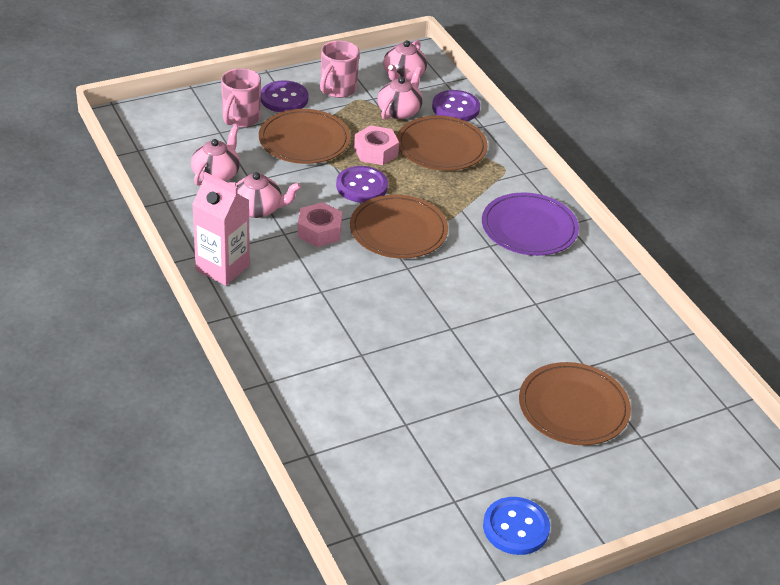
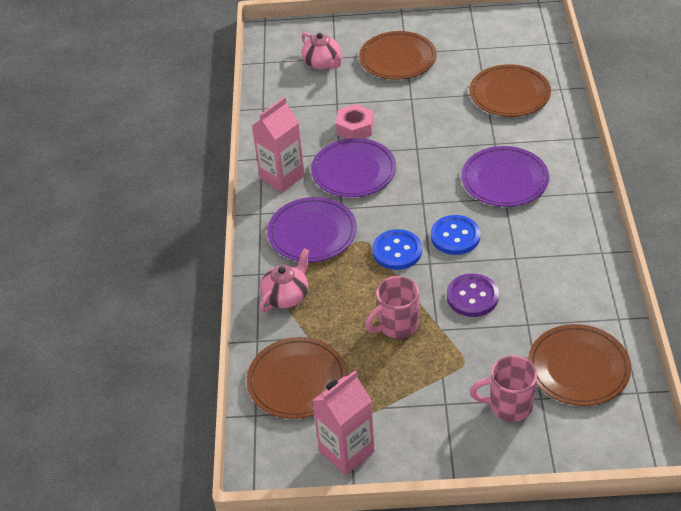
blue button: 1 -> 2
pink carton: 1 -> 2
pink nut: 2 -> 1
pink teapot: 4 -> 2
purple button: 3 -> 1
purple plate: 1 -> 3

